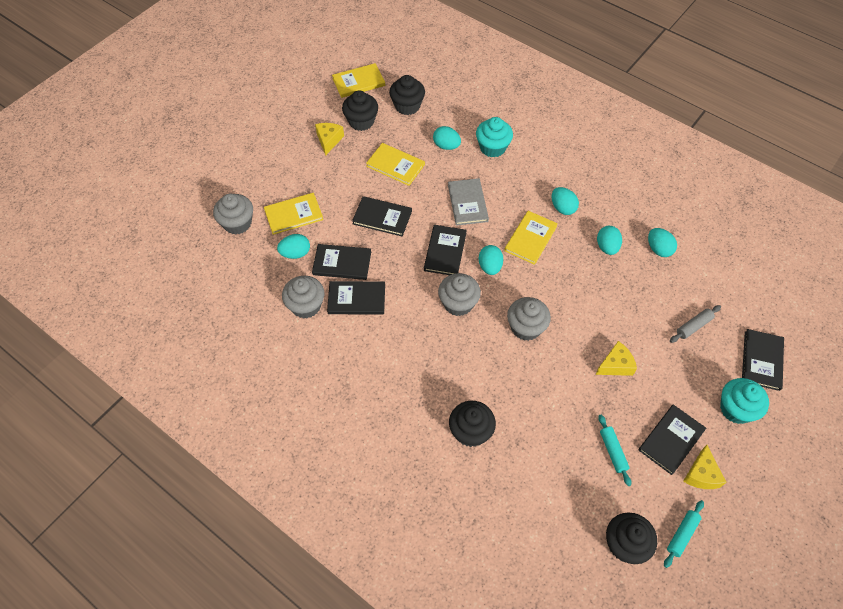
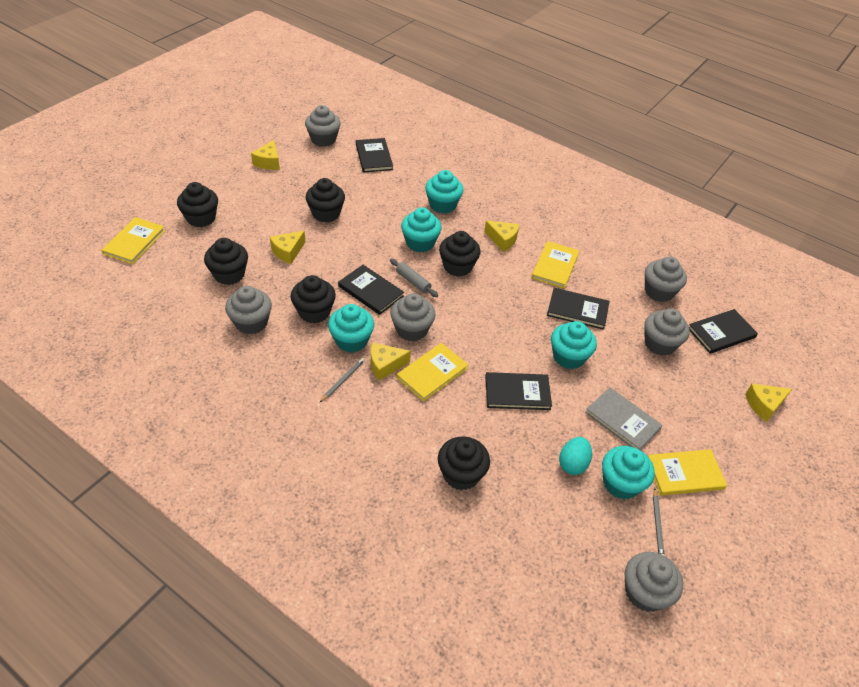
black book: 6 -> 5
black cupcake: 4 -> 6
grey cupcake: 4 -> 6
grey pencil: 0 -> 2
turquoise cupcake: 2 -> 5
turquoise egg: 6 -> 1
turquoise rolling pin: 2 -> 0
yellow cheese: 3 -> 5

